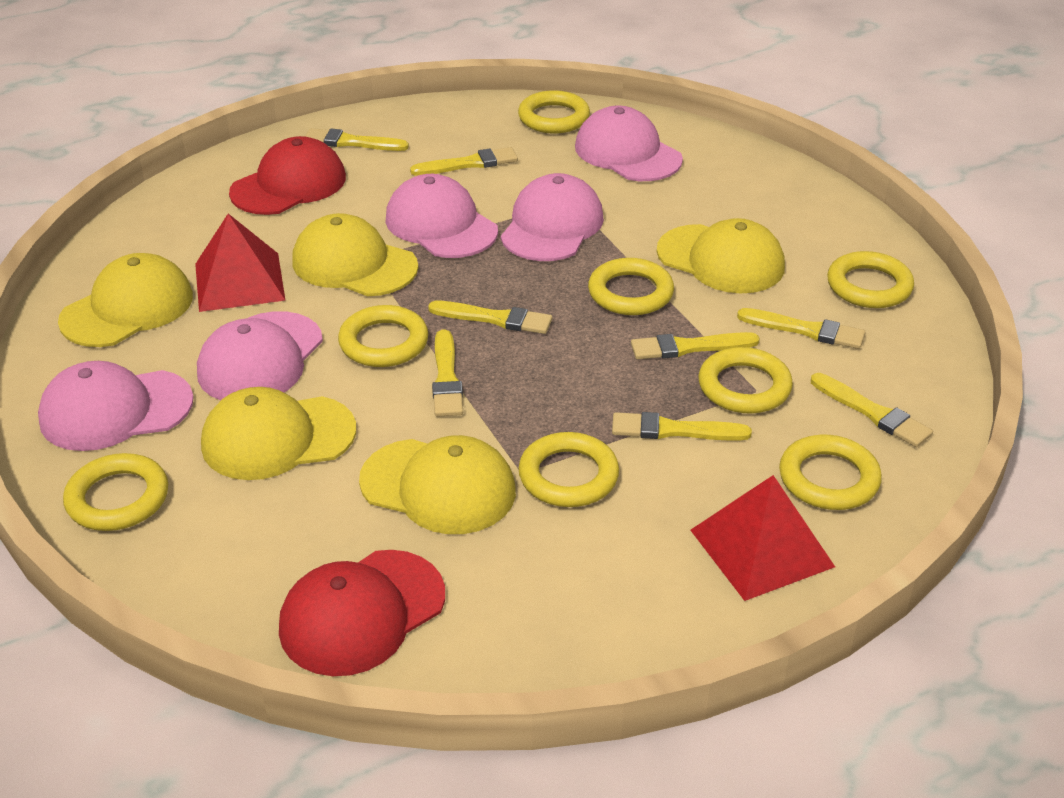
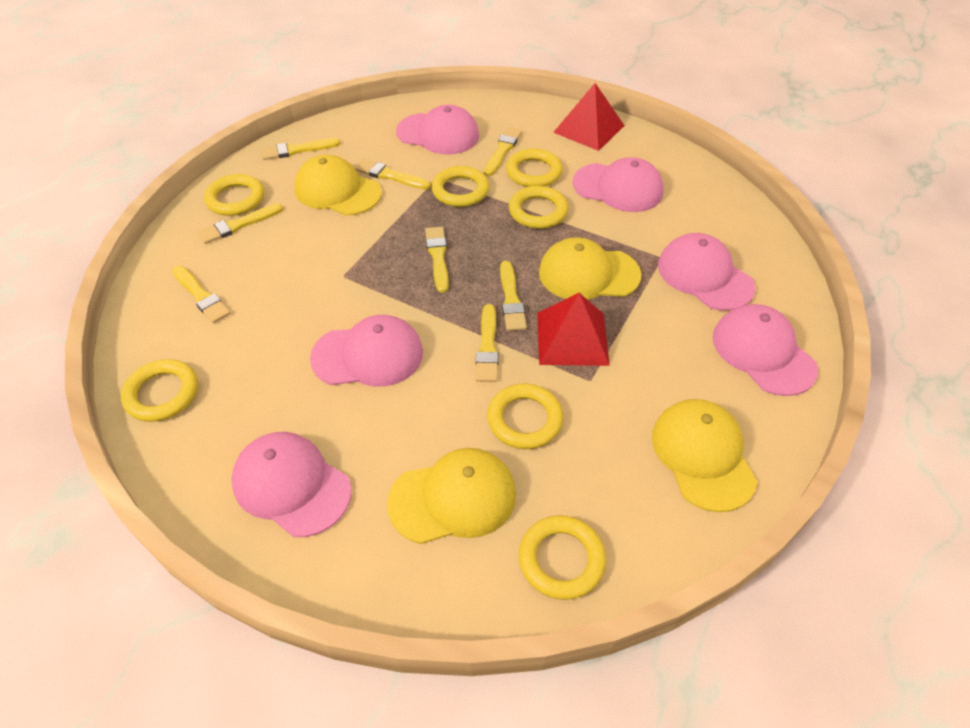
pink cap: 5 -> 6
red cap: 2 -> 0
yellow cap: 5 -> 4
yellow ring: 8 -> 7

